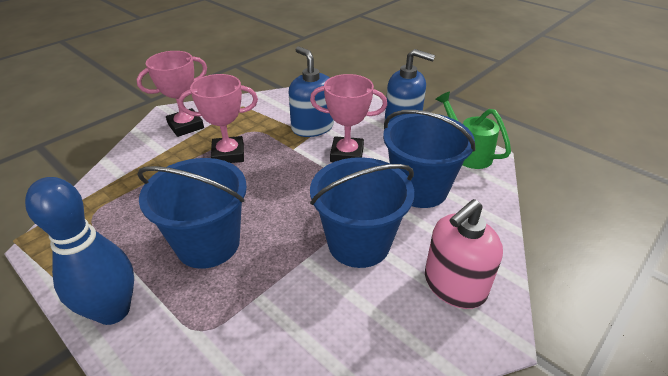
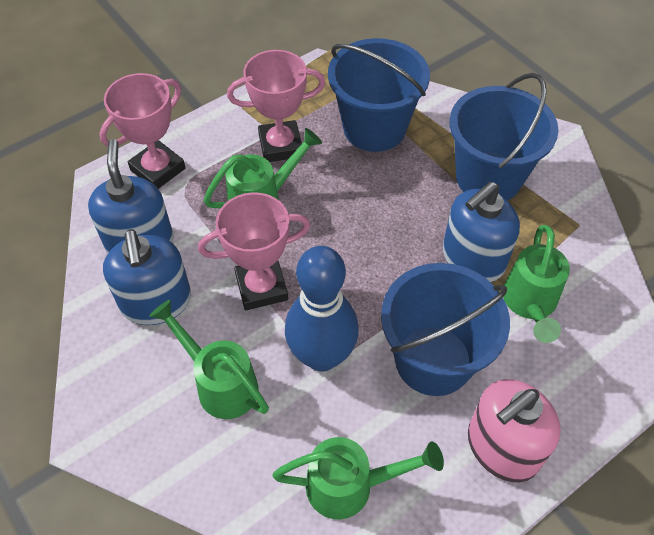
blue soap dispenser: 2 -> 3
green watering can: 1 -> 4

